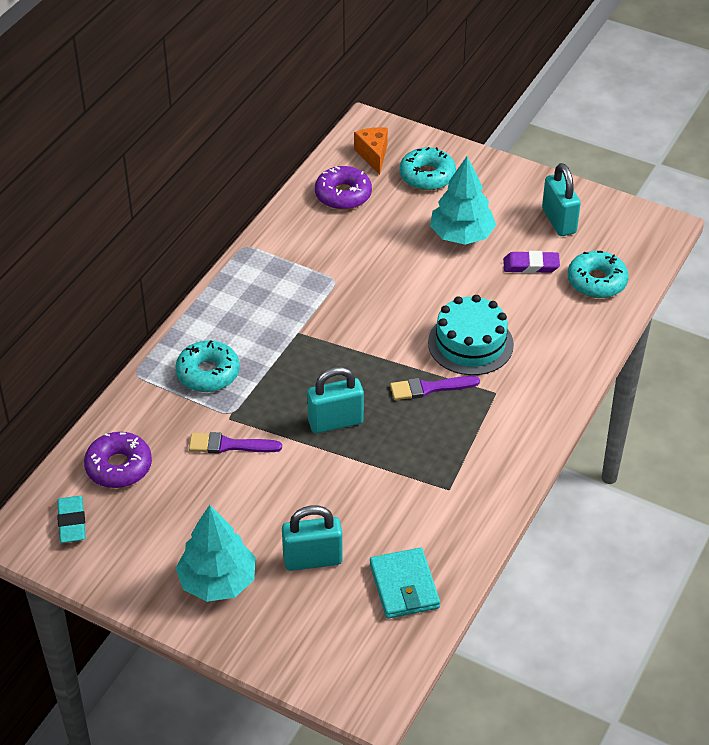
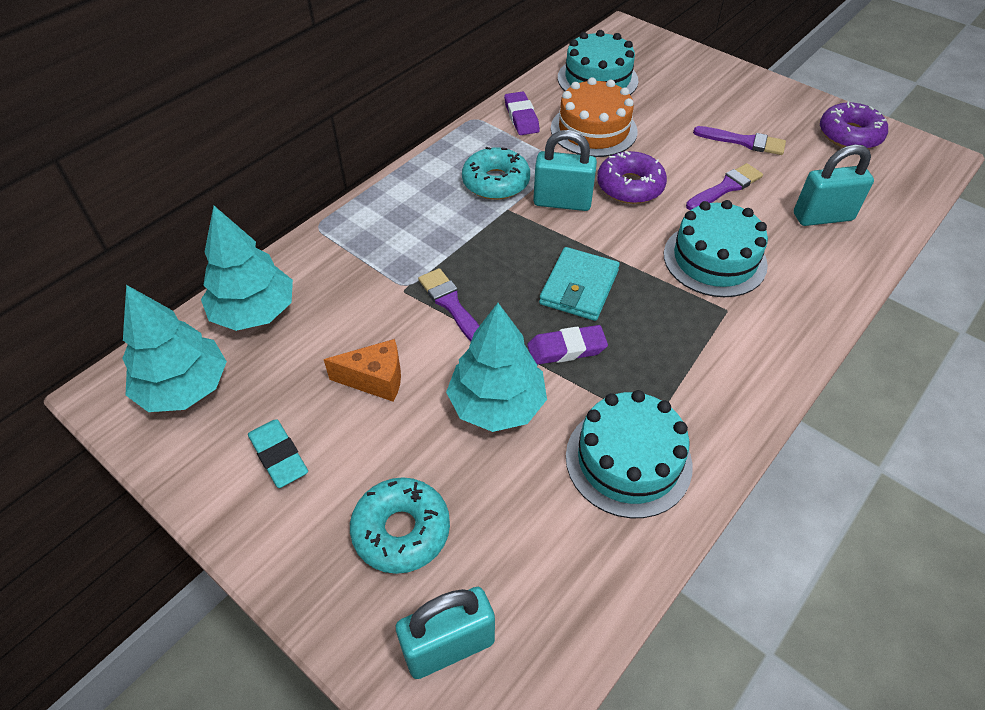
orange cake: 0 -> 1
purple brush: 2 -> 3
purple eraser: 1 -> 2
turquoise cake: 1 -> 3
turquoise donut: 3 -> 2
turquoise tree: 2 -> 3

